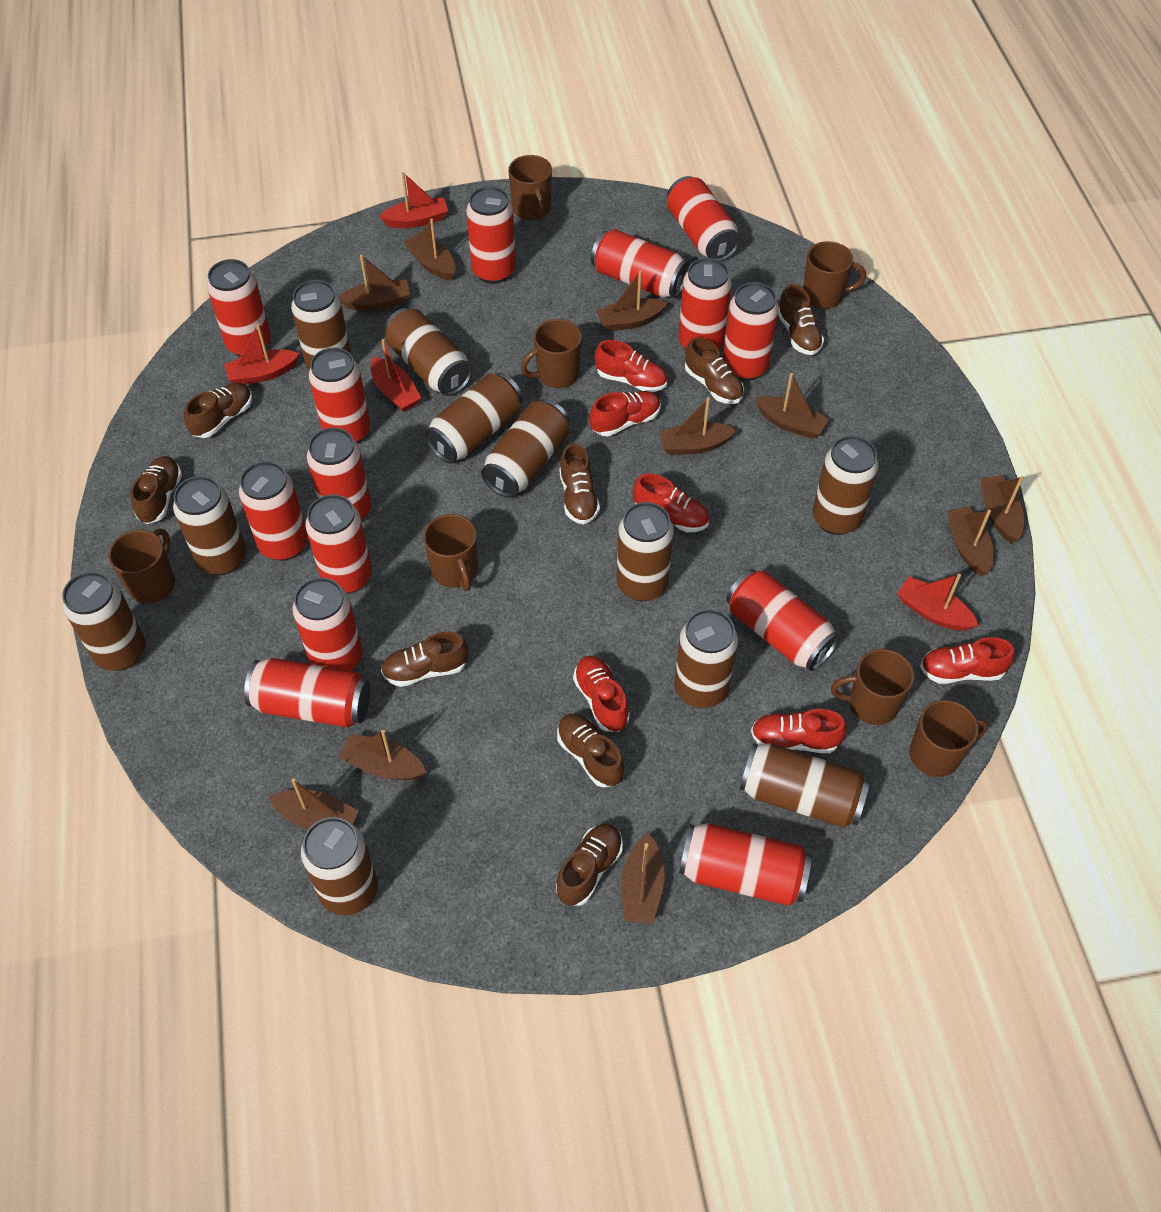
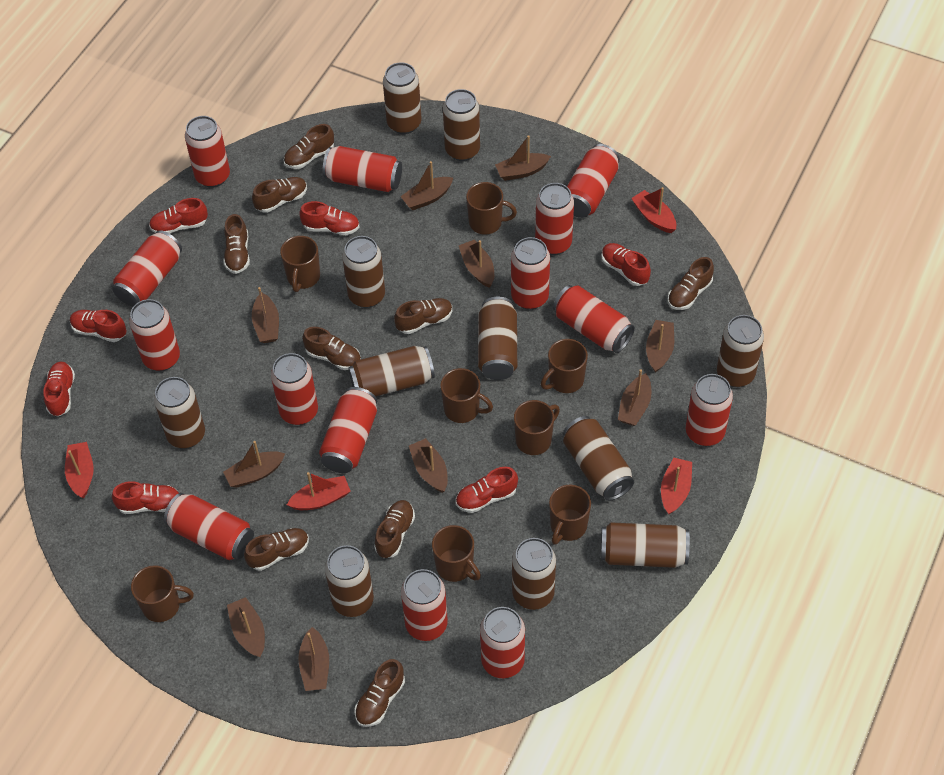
brown mug: 7 -> 8
brown shoe: 8 -> 9
red shoe: 6 -> 7

